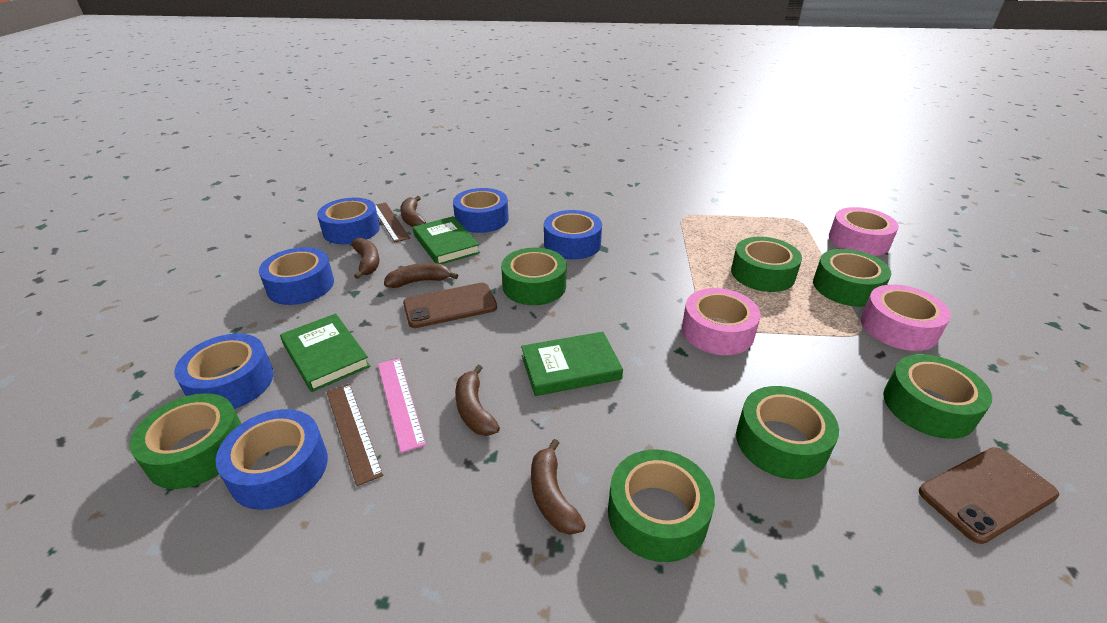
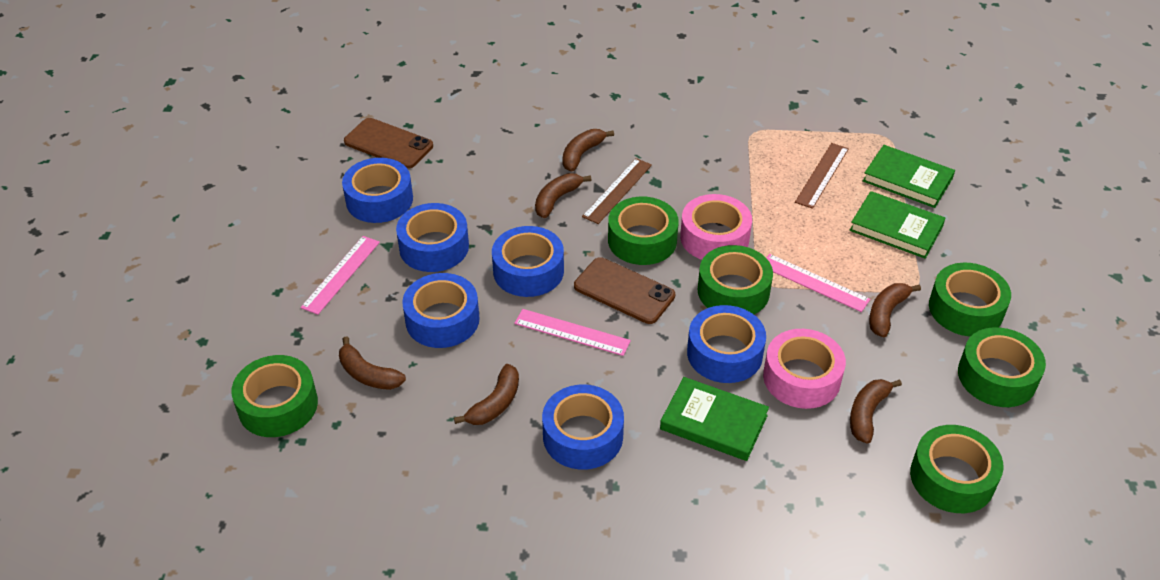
brown banana: 5 -> 6
green tape: 7 -> 6
pink ruler: 1 -> 3
pink tape: 3 -> 2

